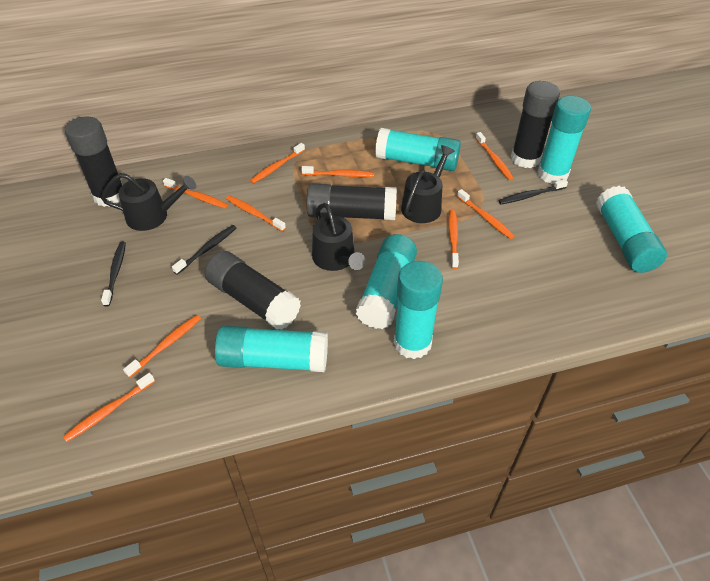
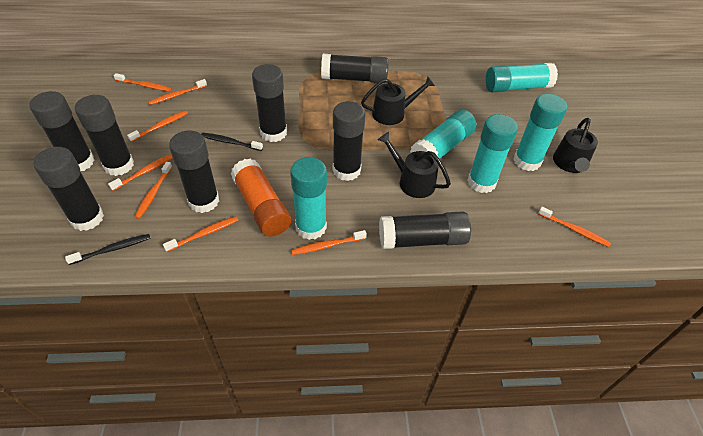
black glue stick: 4 -> 8
black toothbrush: 3 -> 2
orange glue stick: 0 -> 1
orange toothbrush: 9 -> 8
turquoise glue stick: 6 -> 5

